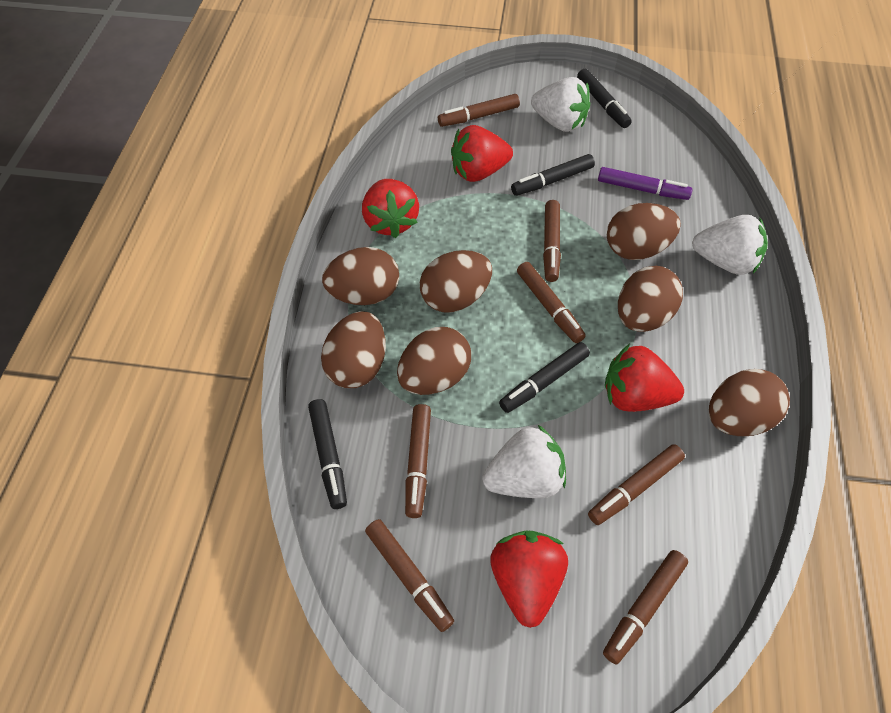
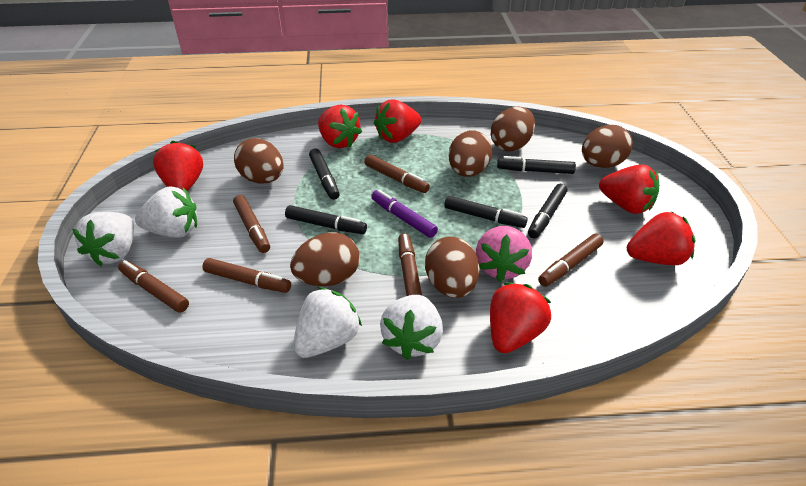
black marker: 4 -> 5
brown egg: 7 -> 6
brown marker: 7 -> 6
pink strawberry: 0 -> 1
red strawberry: 4 -> 6
white strawberry: 3 -> 4

